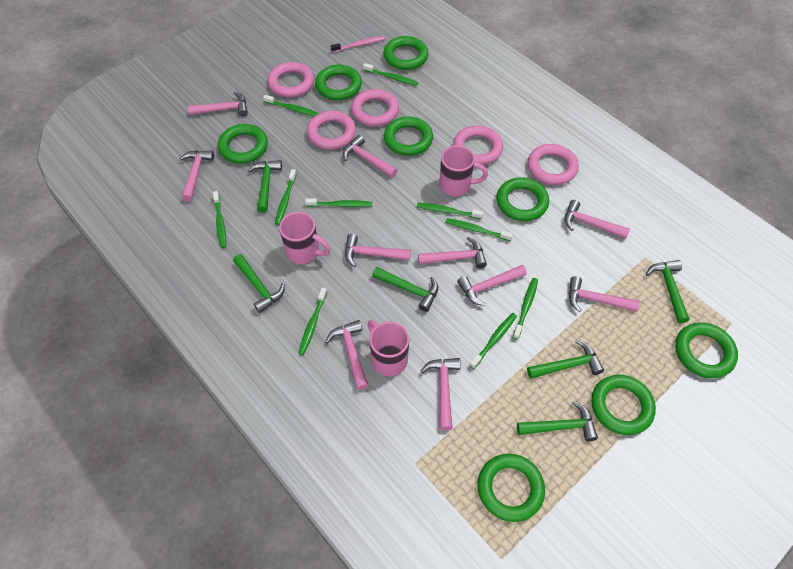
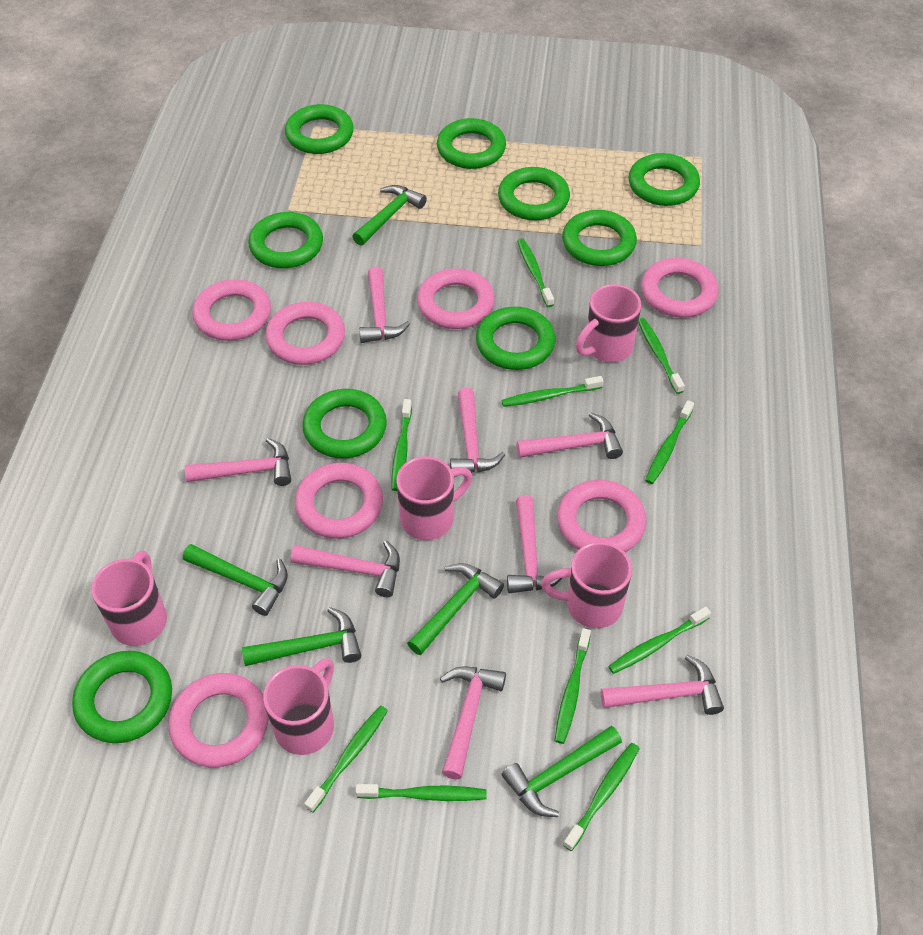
green hammer: 6 -> 5
green ring: 8 -> 9
pink hammer: 10 -> 8
pink mug: 3 -> 5
pink ring: 5 -> 7
pink toothbrush: 1 -> 0

